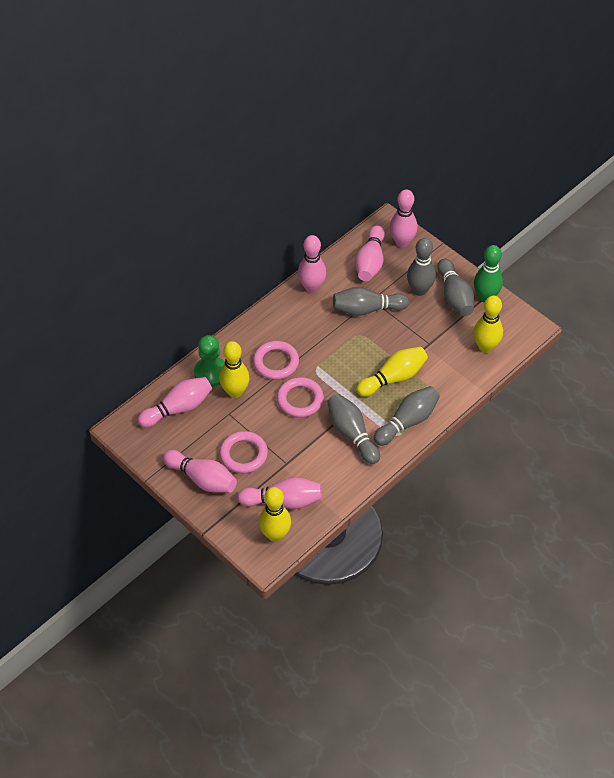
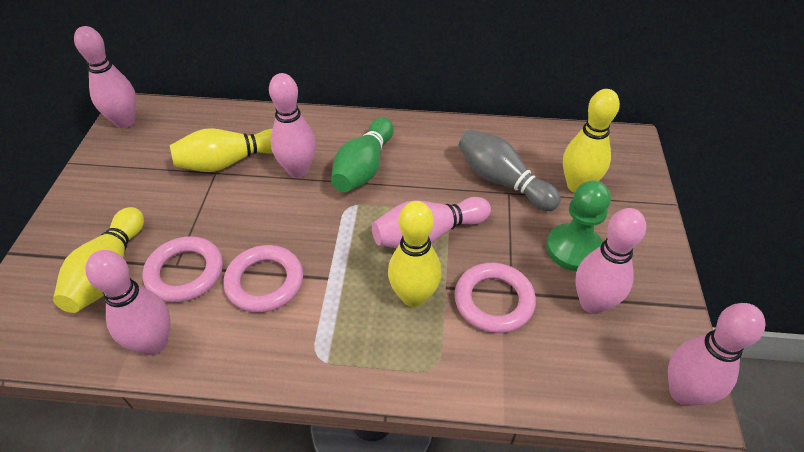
grey bowling pin: 5 -> 1

